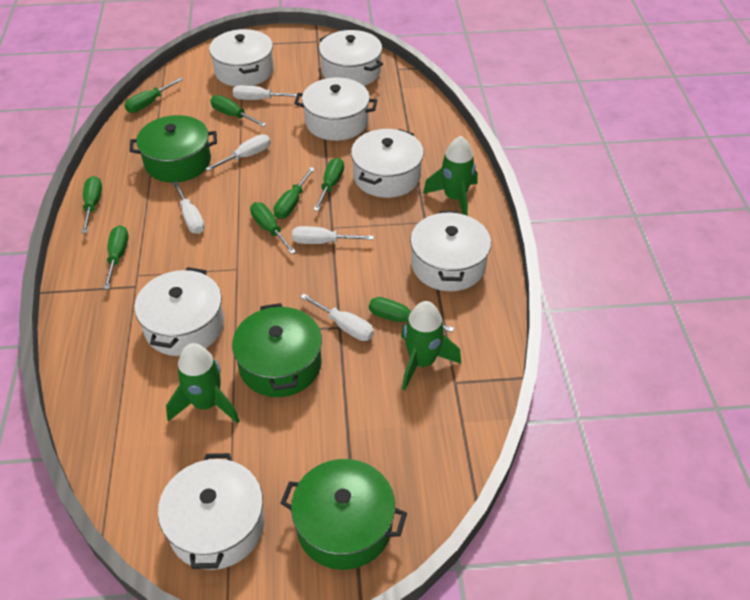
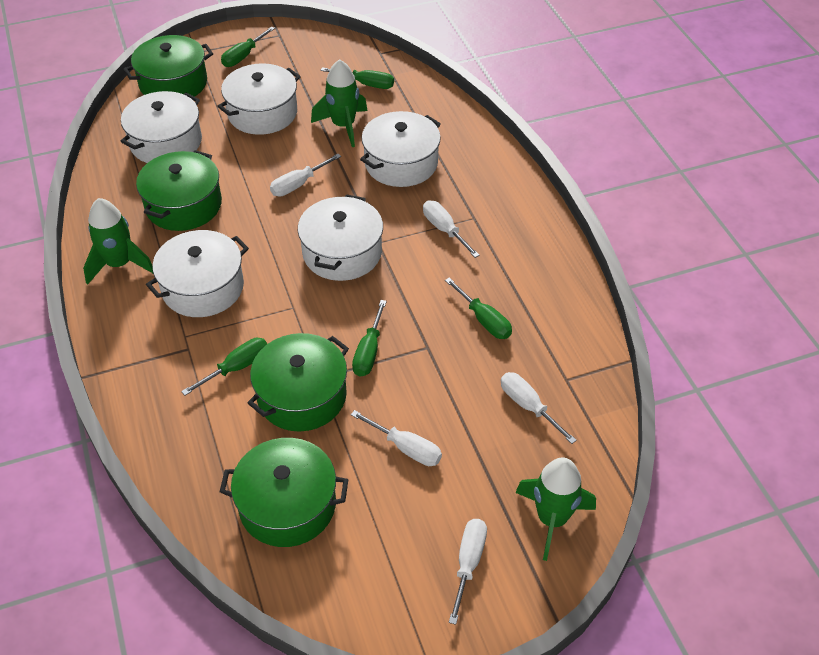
green pot: 3 -> 4
green screwdriver: 8 -> 5
white pot: 7 -> 5

